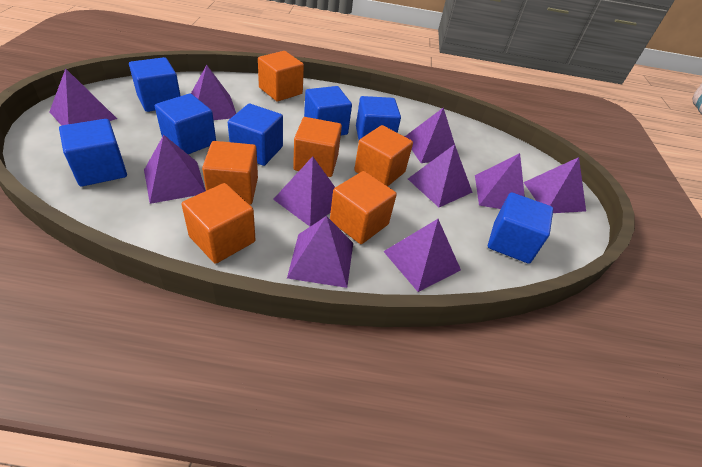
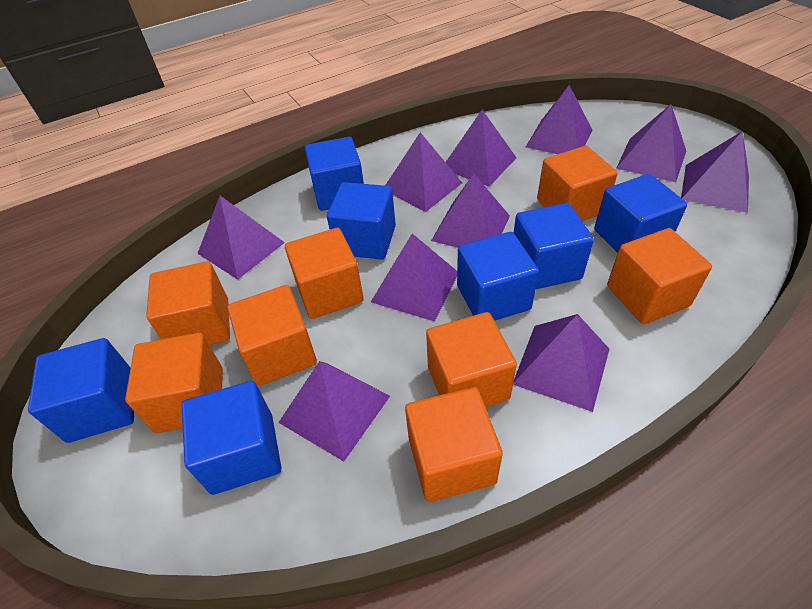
orange cube: 6 -> 8

